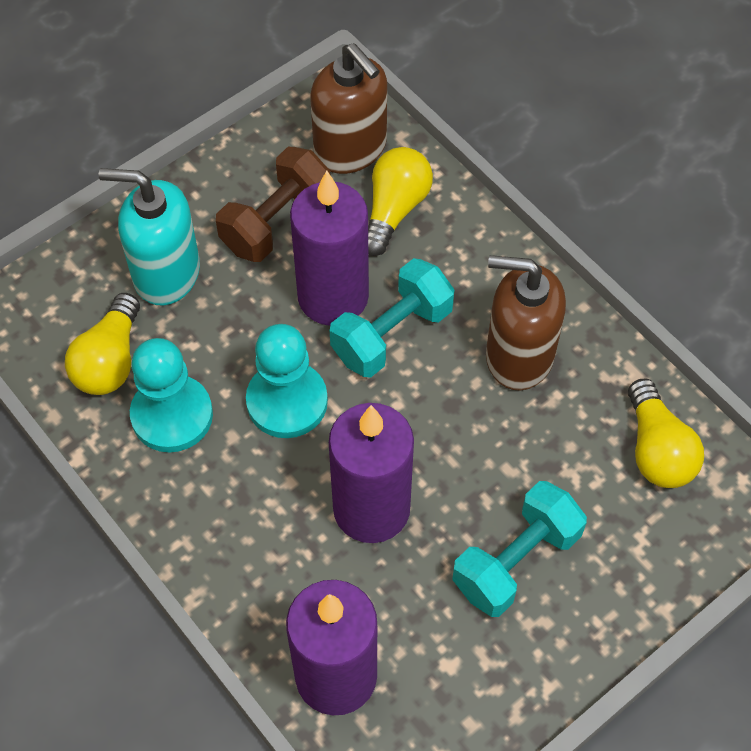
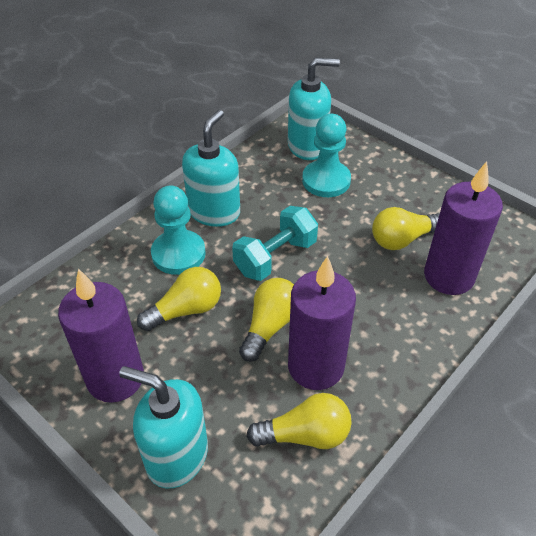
brown dumbbell: 1 -> 0
brown soap dispenser: 2 -> 0
turquoise dumbbell: 2 -> 1
turquoise soap dispenser: 1 -> 3
yellow light bulb: 3 -> 4

